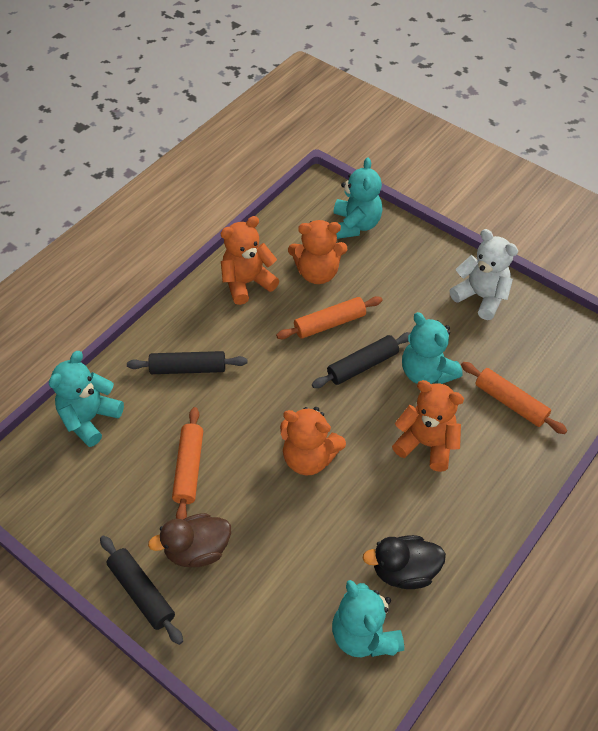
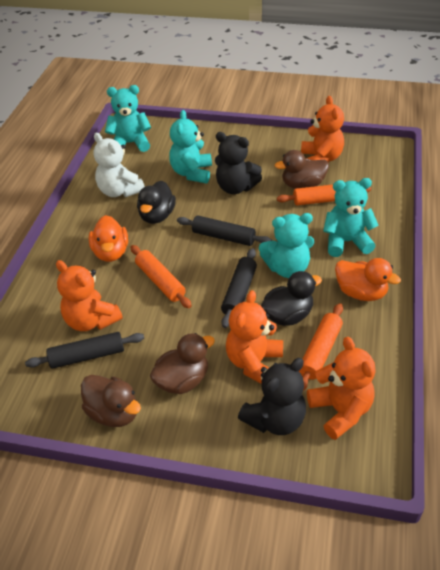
black duck: 1 -> 2
black teddy bear: 0 -> 2
brown duck: 1 -> 3
orange duck: 0 -> 2

